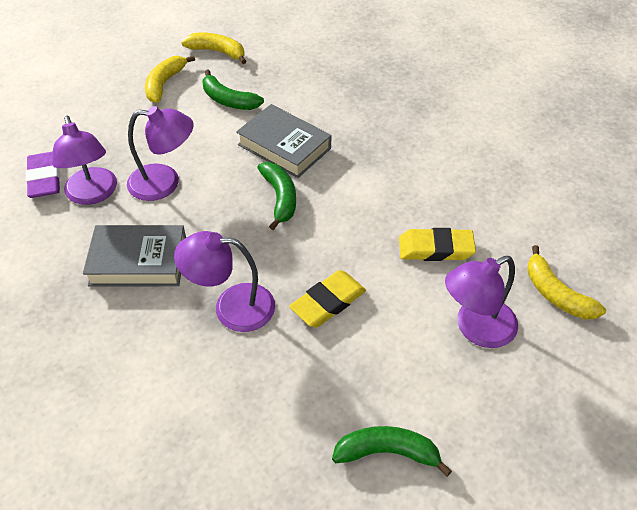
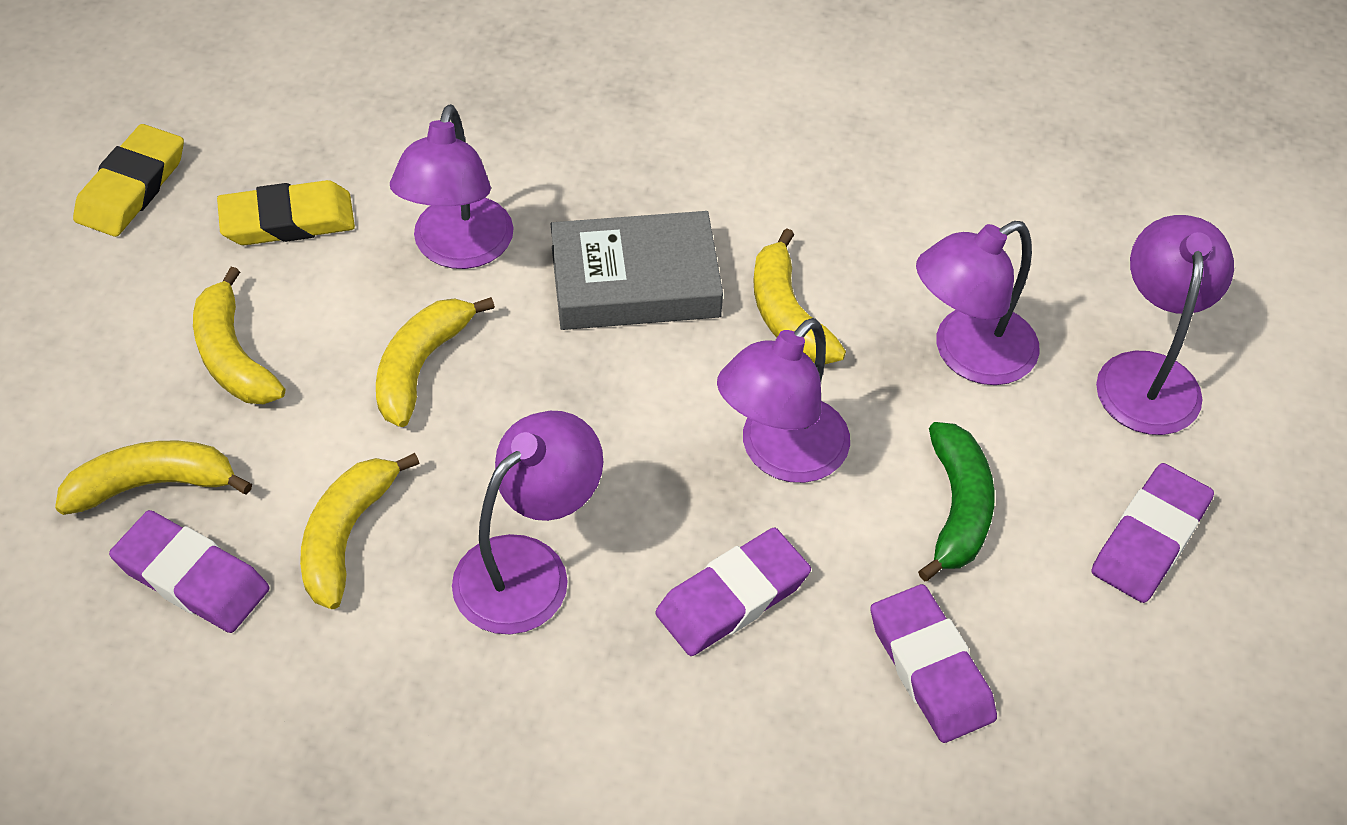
green banana: 3 -> 1
grey book: 2 -> 1
purple eraser: 1 -> 4
purple lamp: 4 -> 5
yellow banana: 3 -> 5

